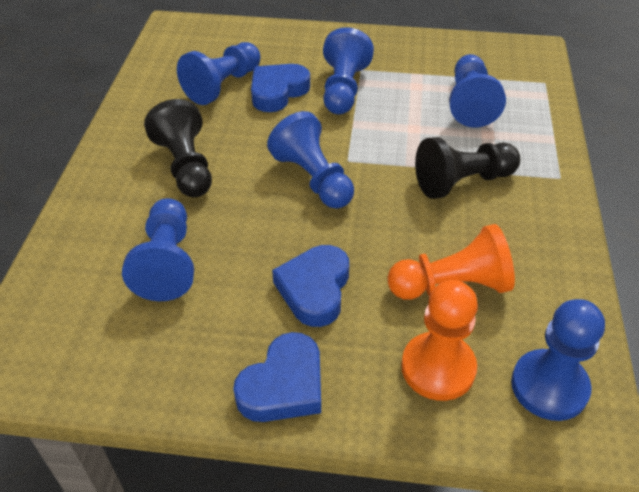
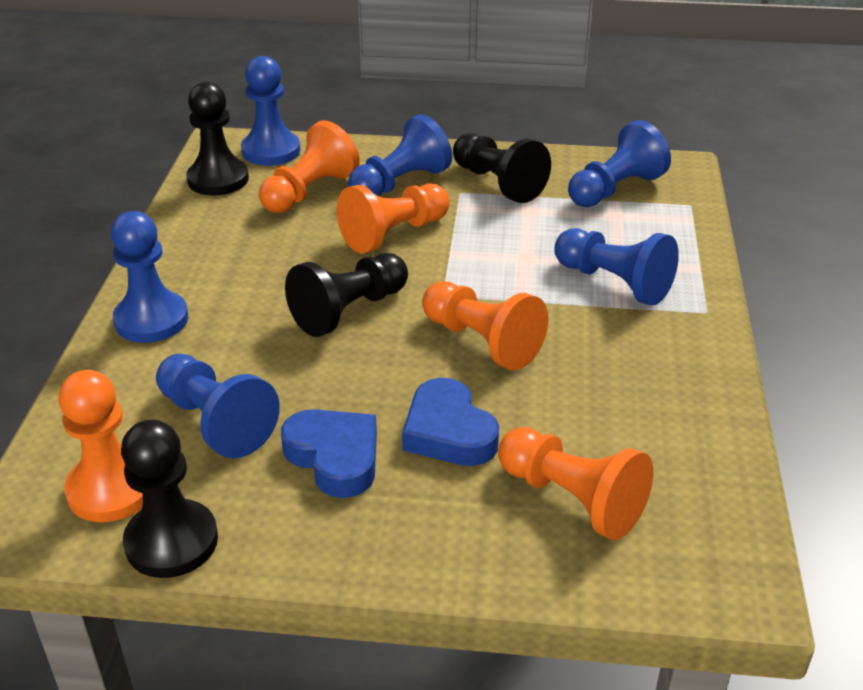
black pawn: 2 -> 4
blue heart: 3 -> 2
orange pawn: 2 -> 5

